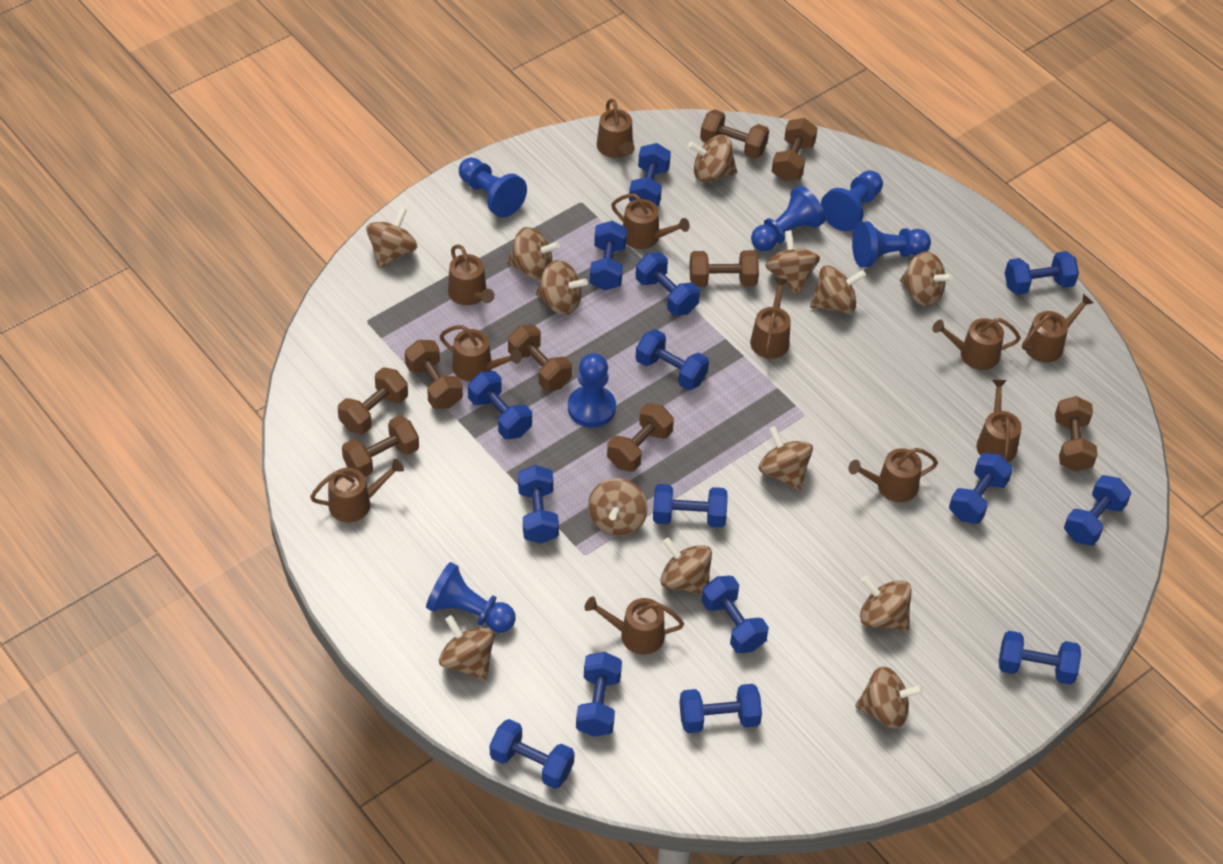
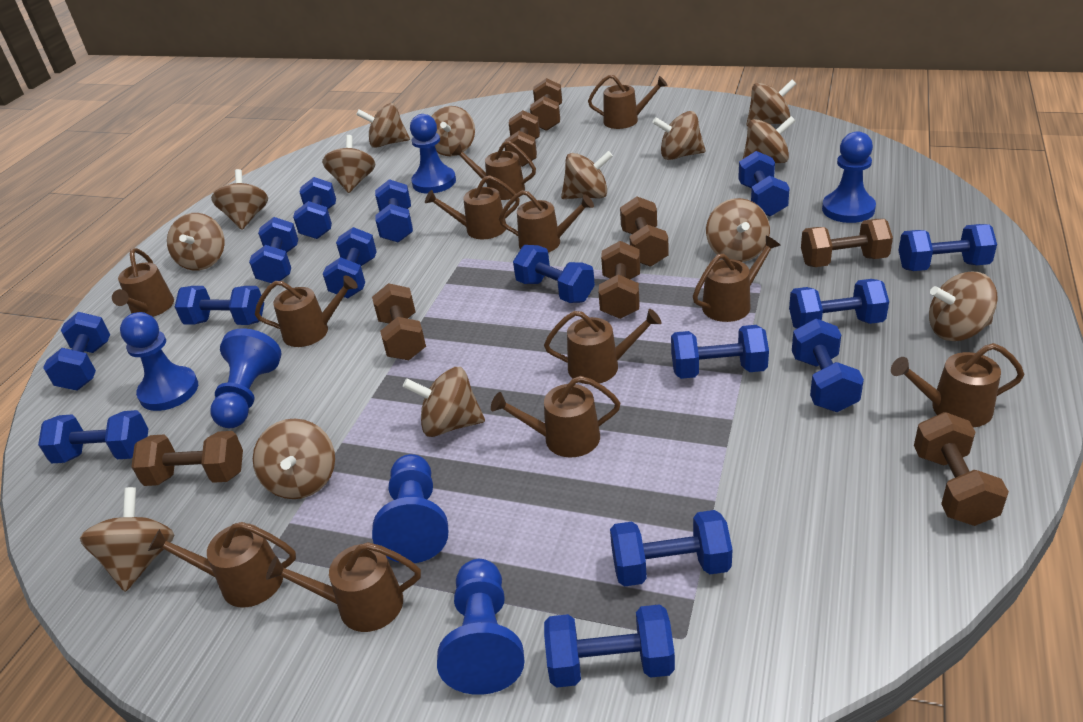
brown dumbbell: 9 -> 8
brown spinning top: 13 -> 14
brown watering can: 11 -> 12

